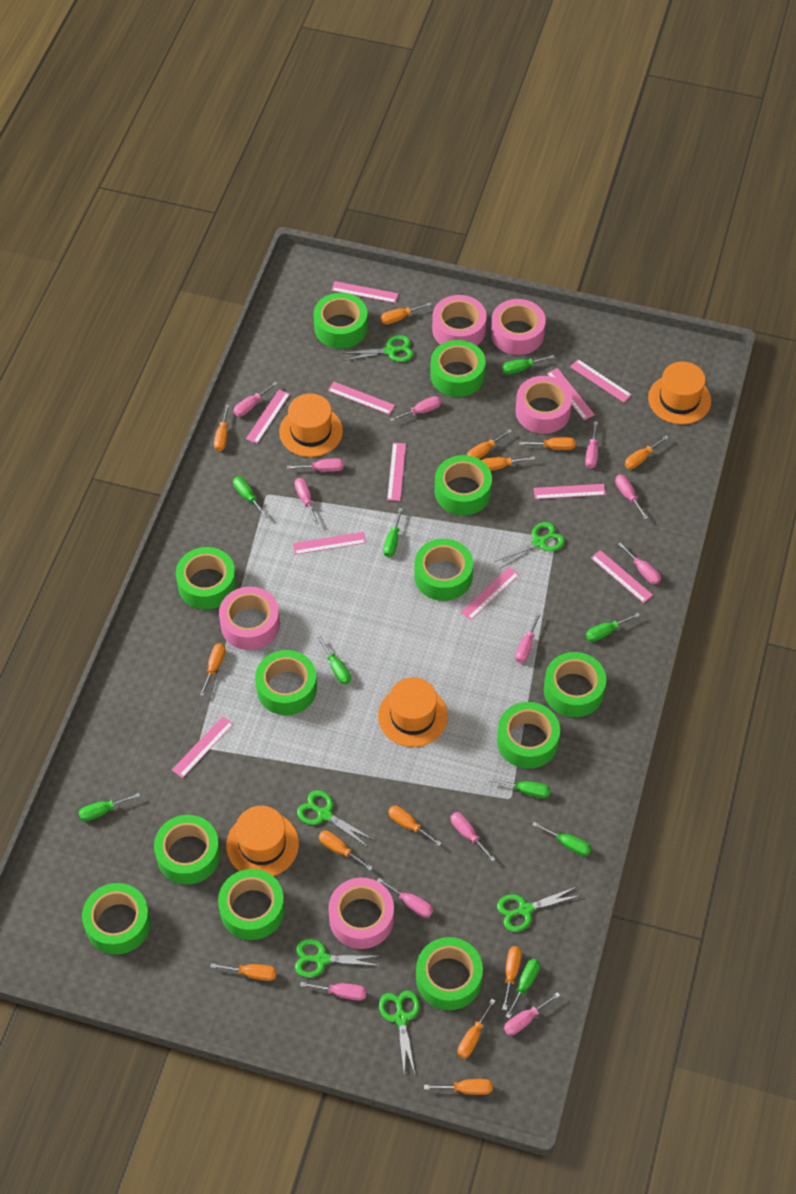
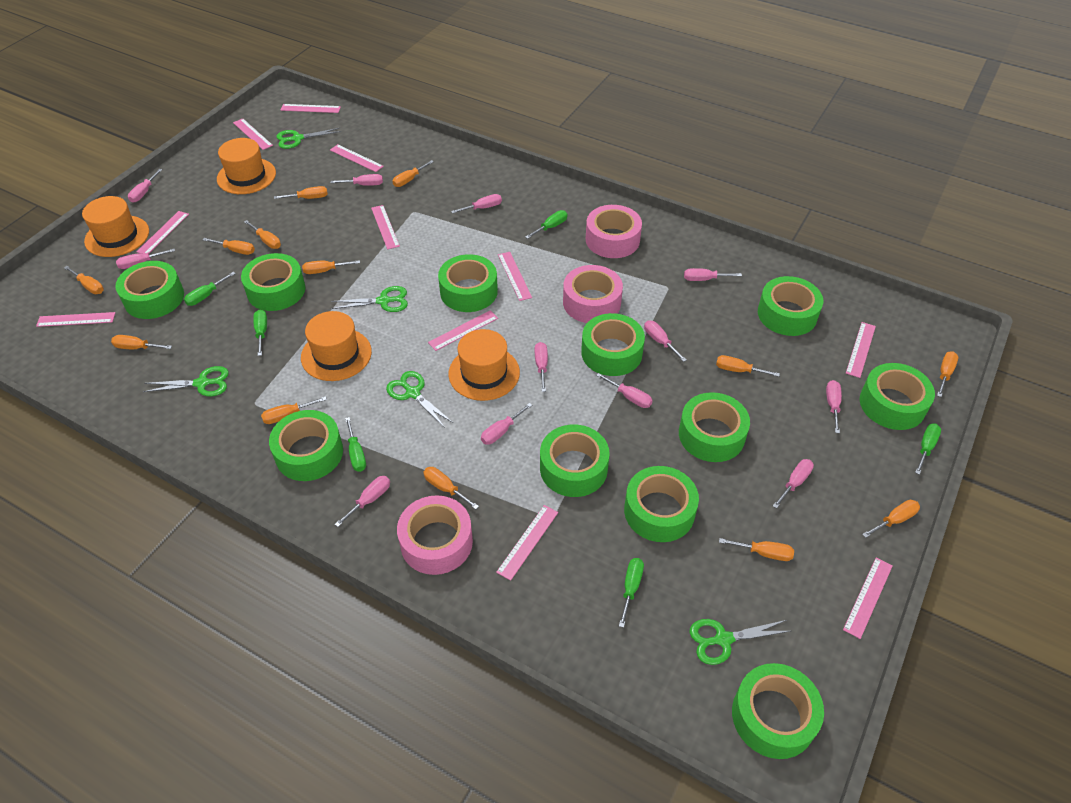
green scissors: 6 -> 5
green screwdriver: 9 -> 6
green tape: 12 -> 11
pink tape: 5 -> 3

